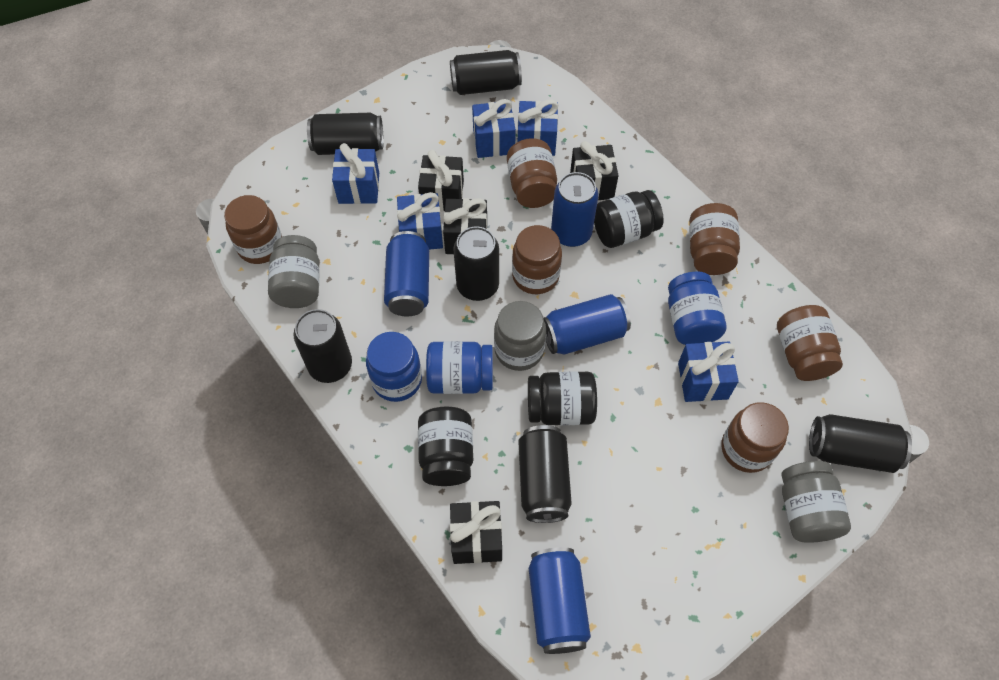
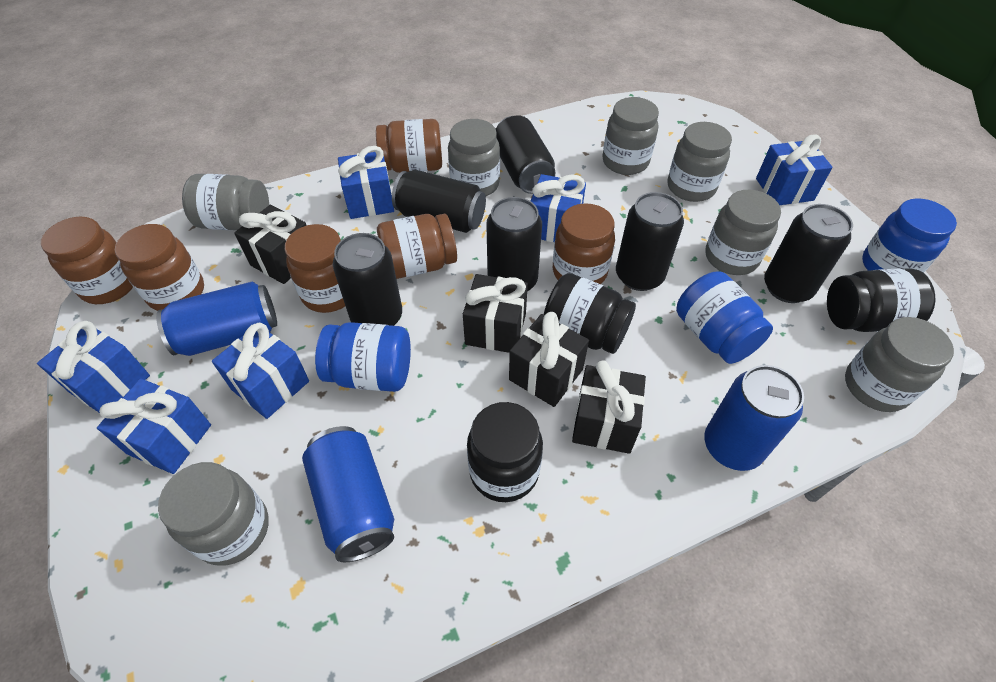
blue can: 4 -> 3
blue gift: 5 -> 6
grey jar: 3 -> 7

